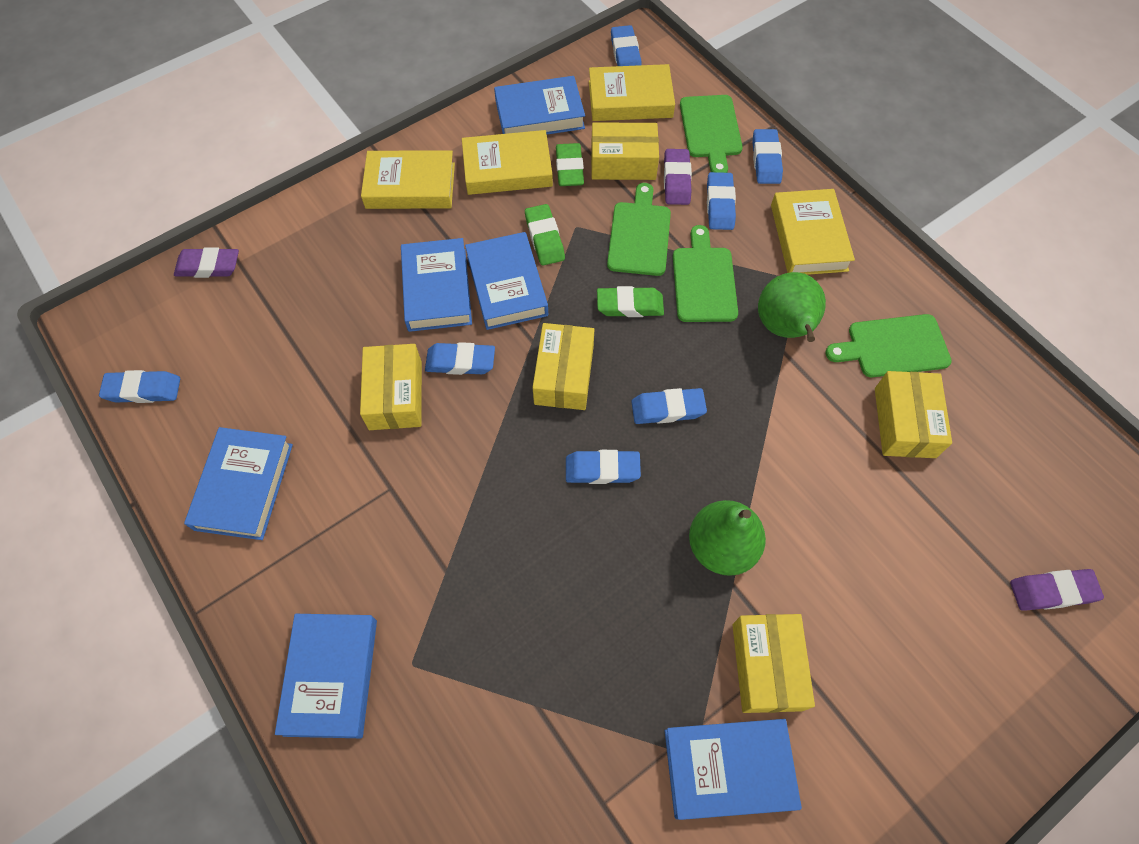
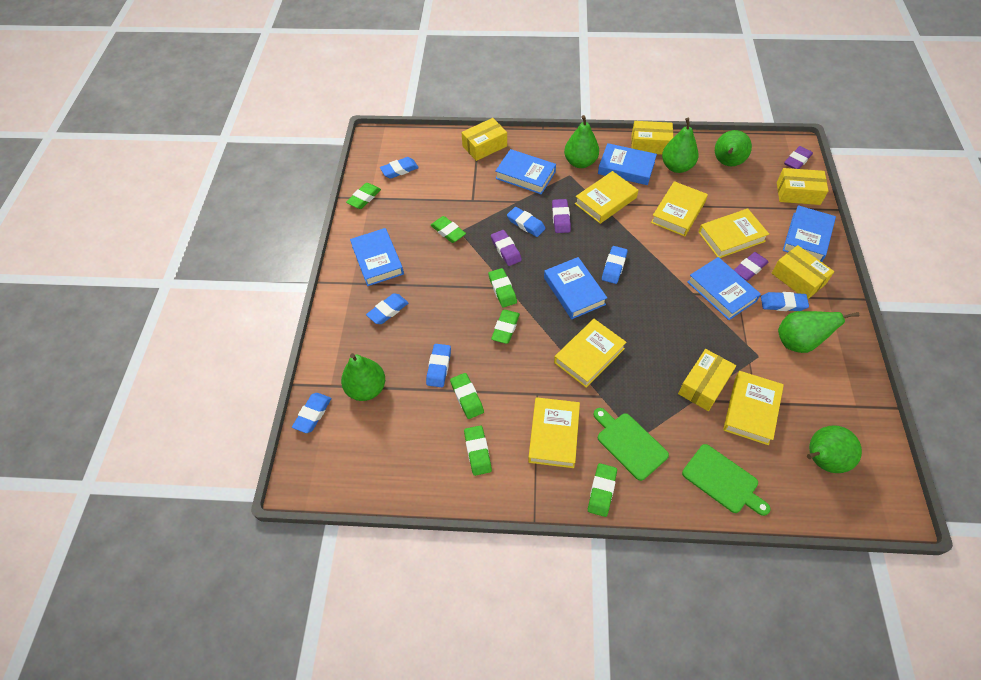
green cutting board: 4 -> 2
green eraser: 3 -> 7
green pear: 2 -> 6
purple eraser: 3 -> 4
yellow book: 4 -> 6

